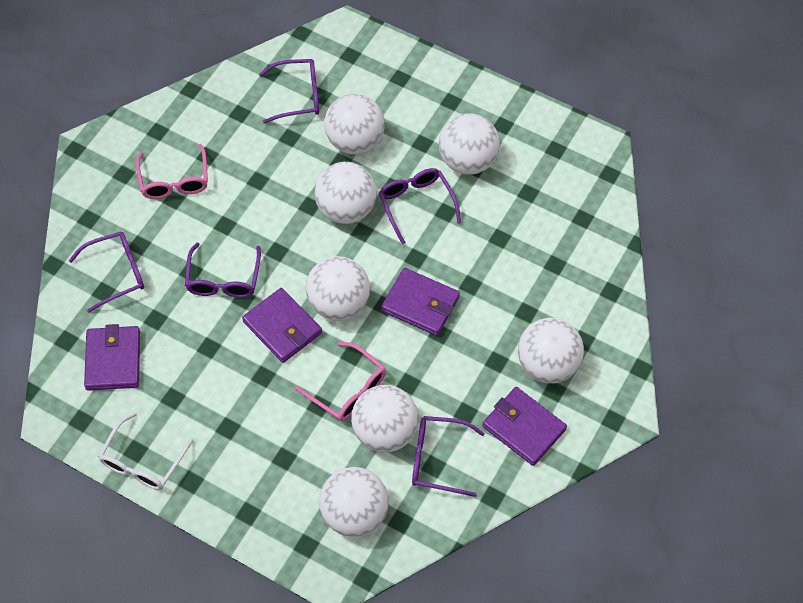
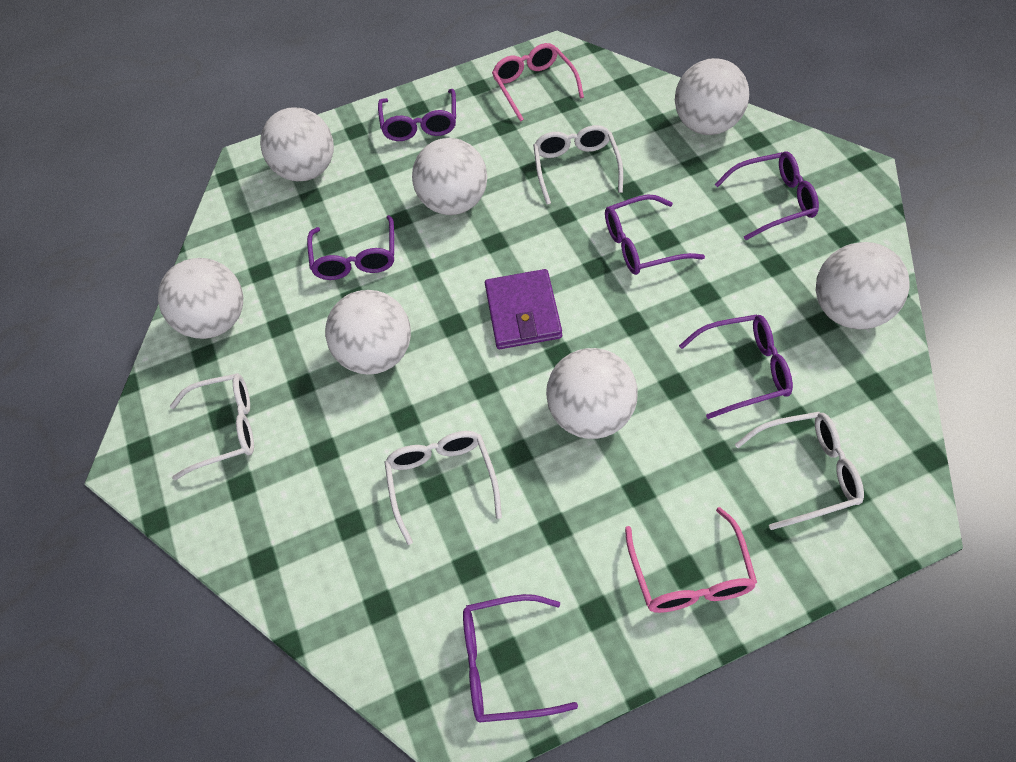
purple glasses: 5 -> 6
purple wallet: 4 -> 1
white glasses: 1 -> 4

